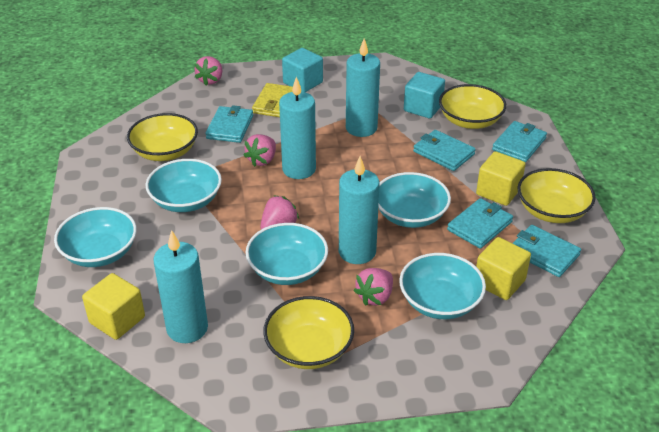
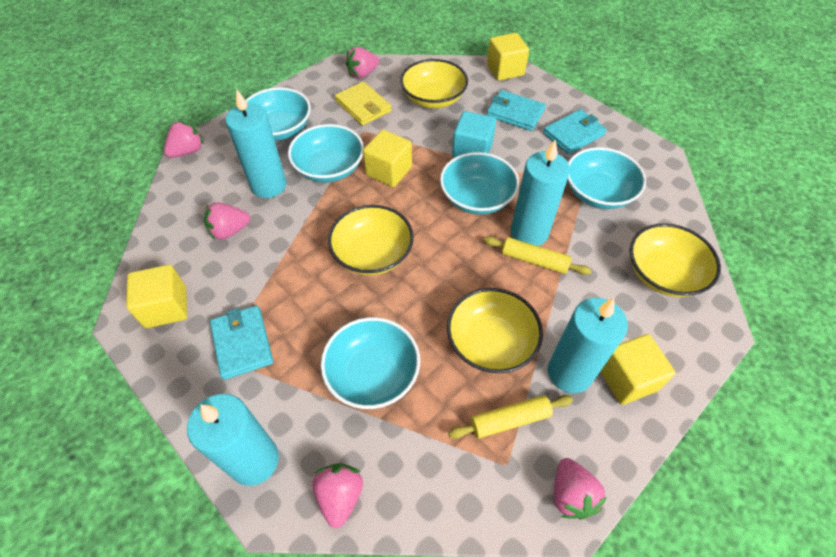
pink strawberry: 4 -> 5
turquoise cube: 2 -> 1
turquoise wallet: 5 -> 3
yellow cube: 3 -> 4
yellow rolling pin: 0 -> 2

